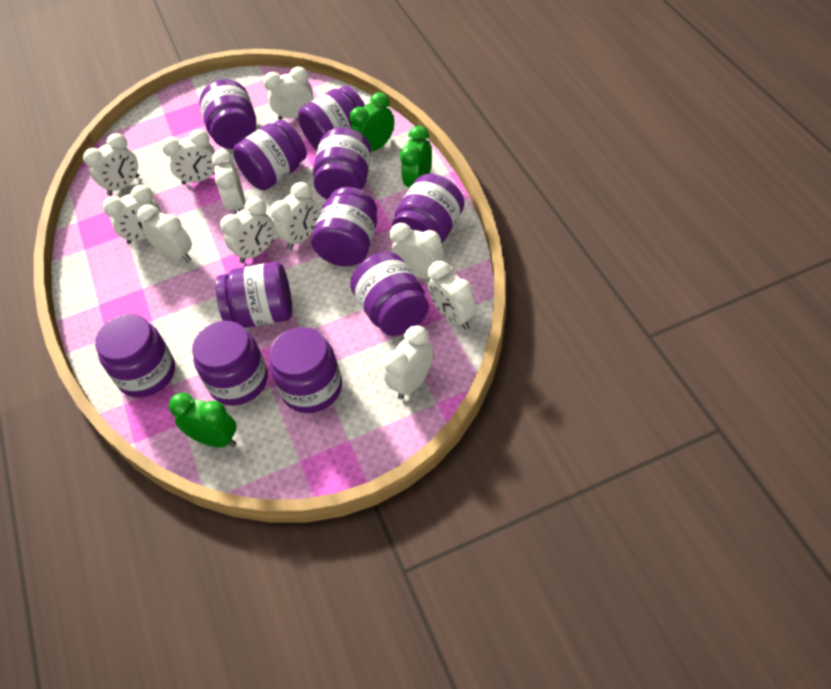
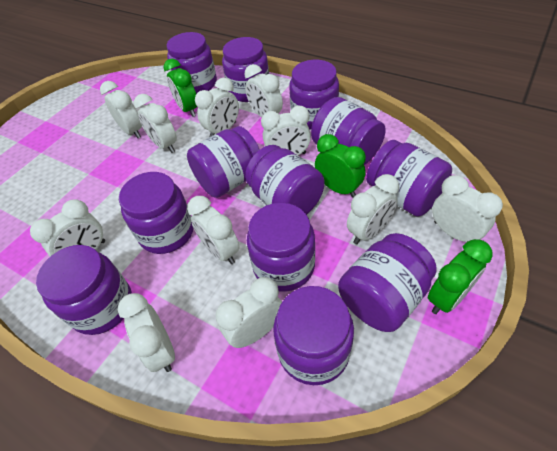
purple jar: 11 -> 12

